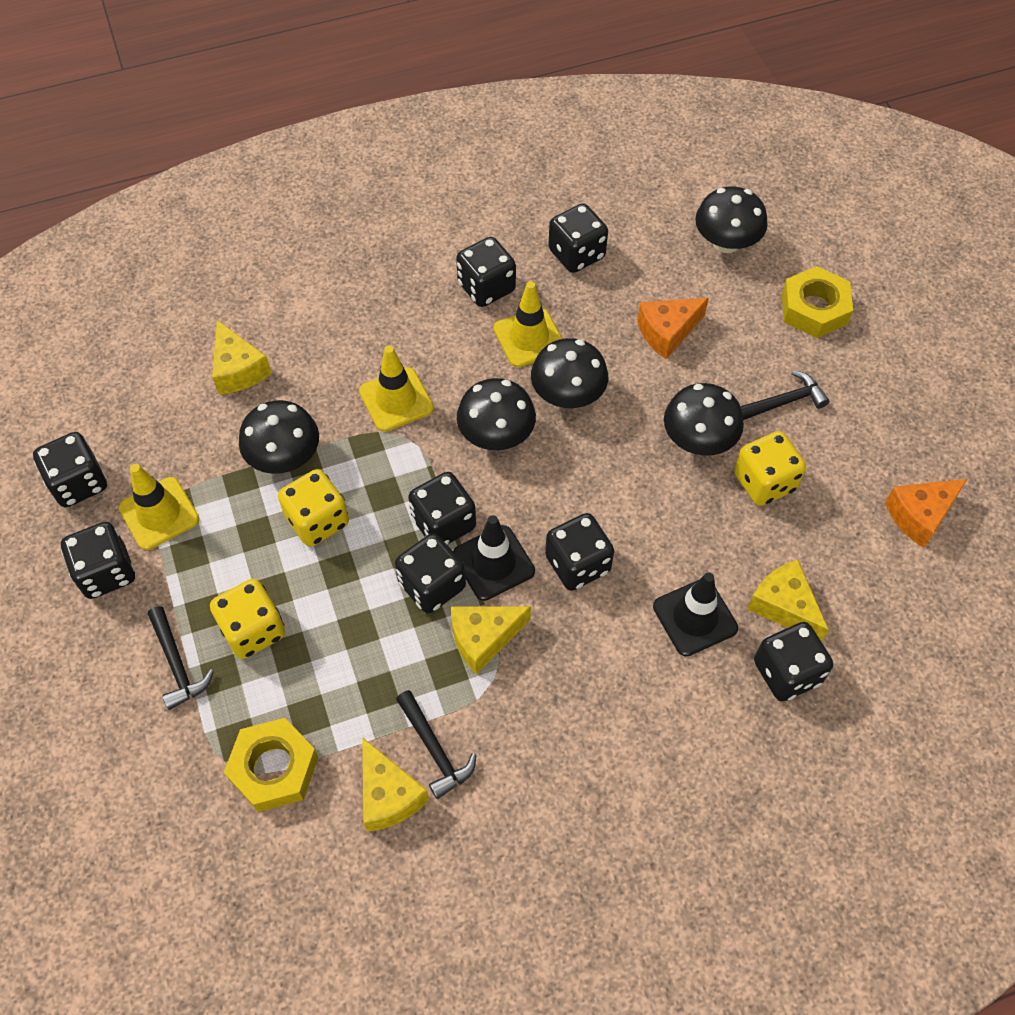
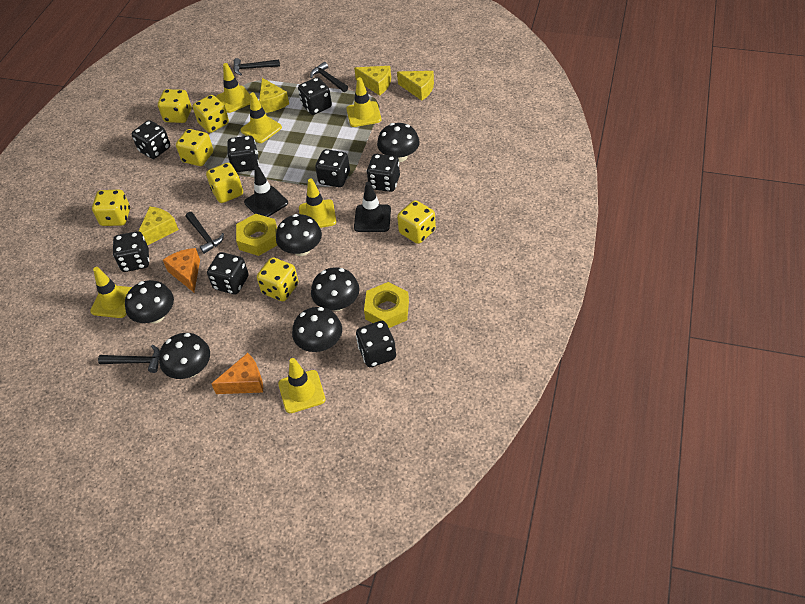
black hammer: 3 -> 4
black mushroom: 5 -> 6
yellow dice: 3 -> 7
yellow traffic cone: 3 -> 6

